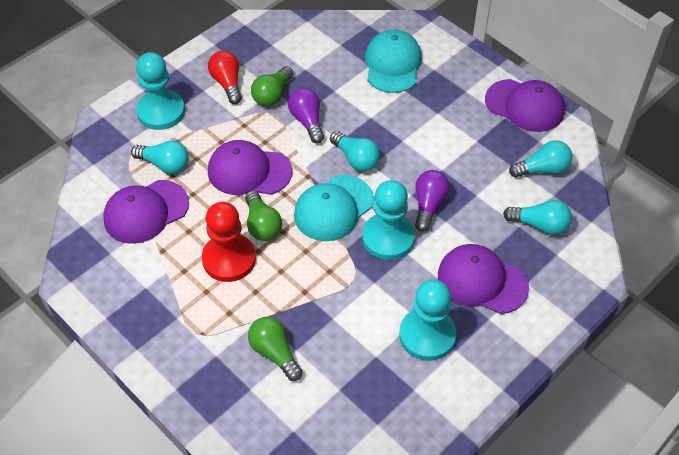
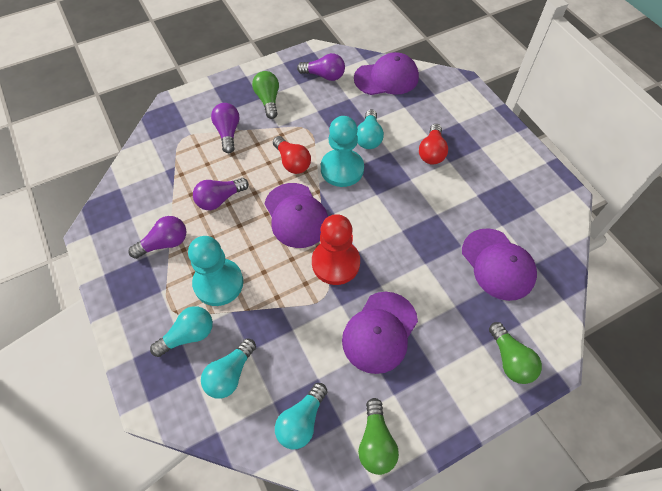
purple light bulb: 2 -> 4
red light bulb: 1 -> 2
turquoise cap: 2 -> 0
turquoise pawn: 3 -> 2

